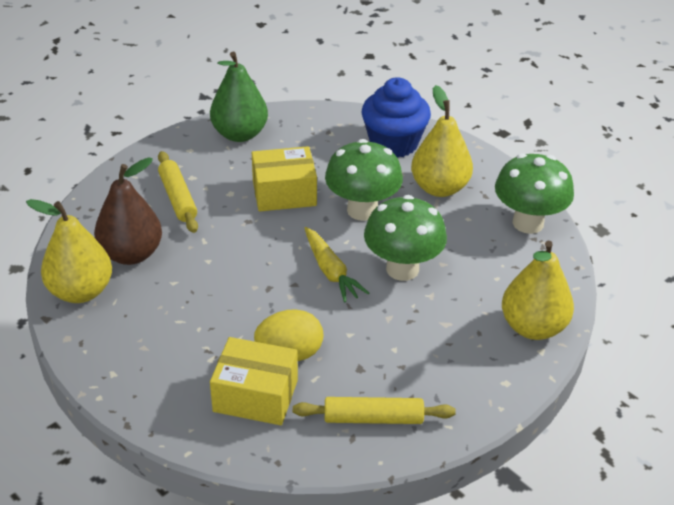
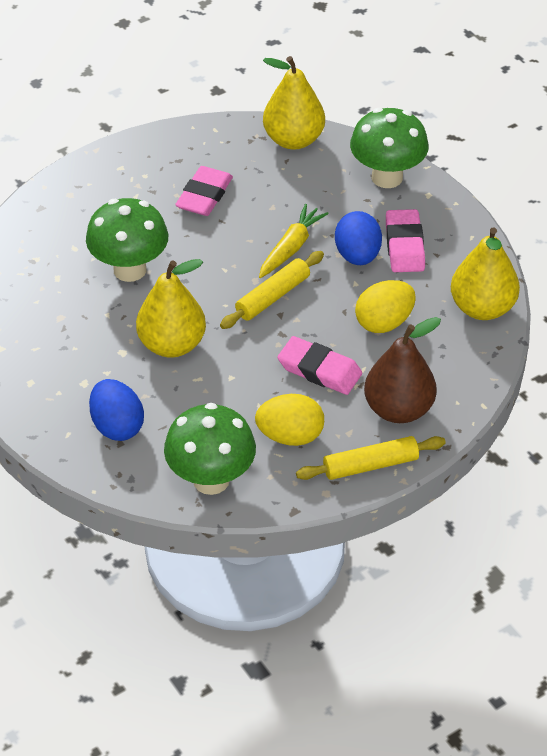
blue cupcake: 1 -> 0
blue egg: 0 -> 2
green pear: 1 -> 0
pink eraser: 0 -> 3
yellow box: 2 -> 0
yellow egg: 1 -> 2

